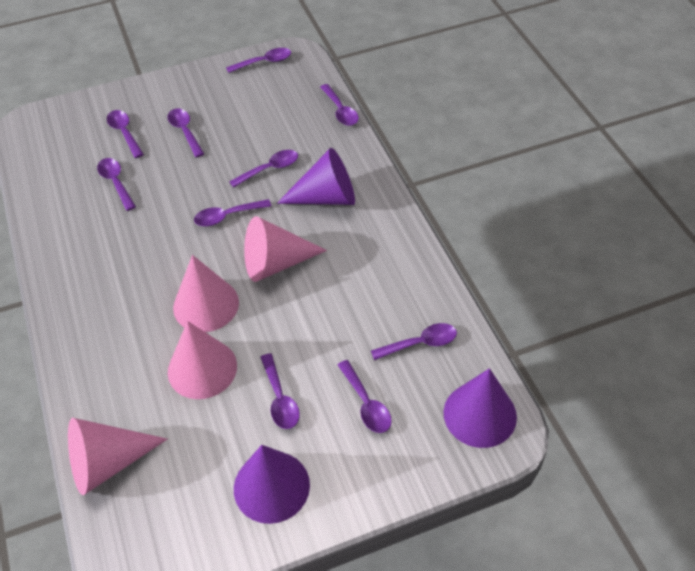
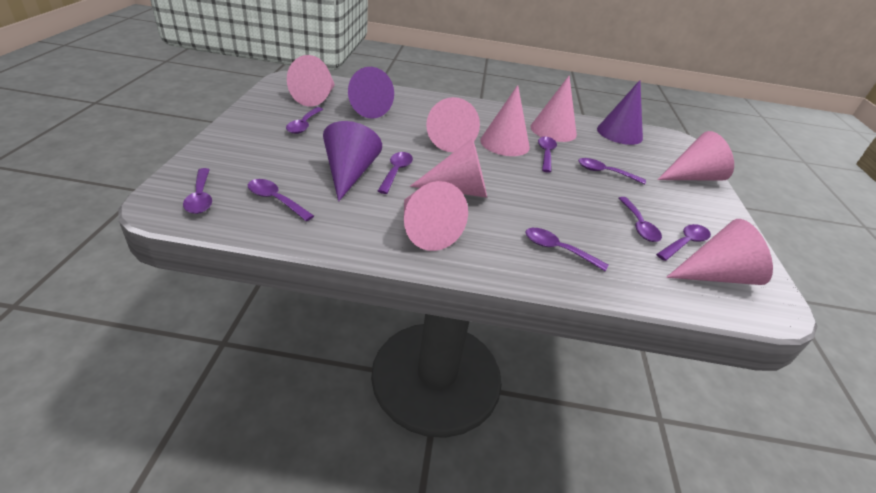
pink cone: 4 -> 8
purple spoon: 10 -> 9

